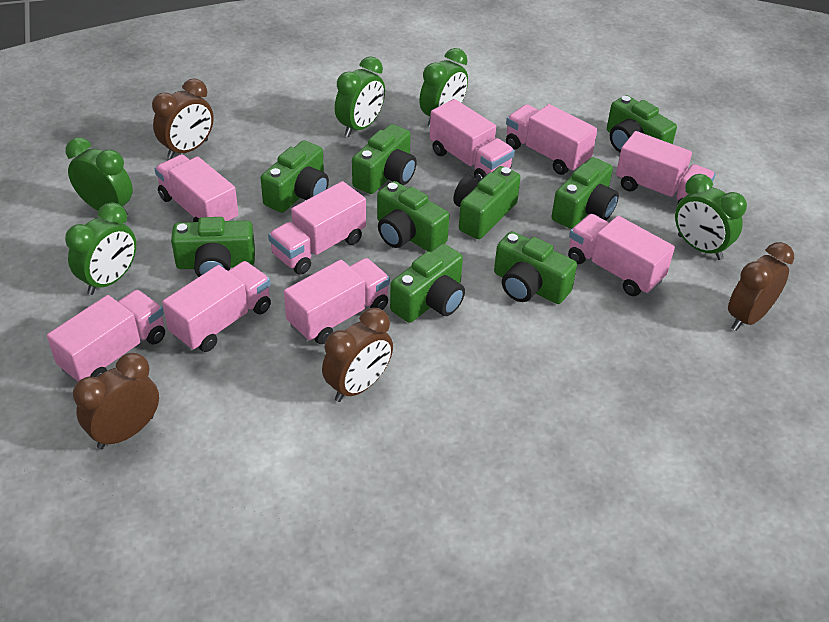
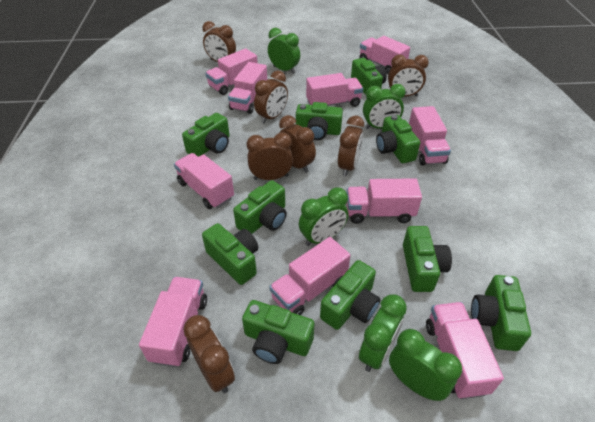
brown clock: 4 -> 7
green camera: 9 -> 10
pink truck: 9 -> 10

